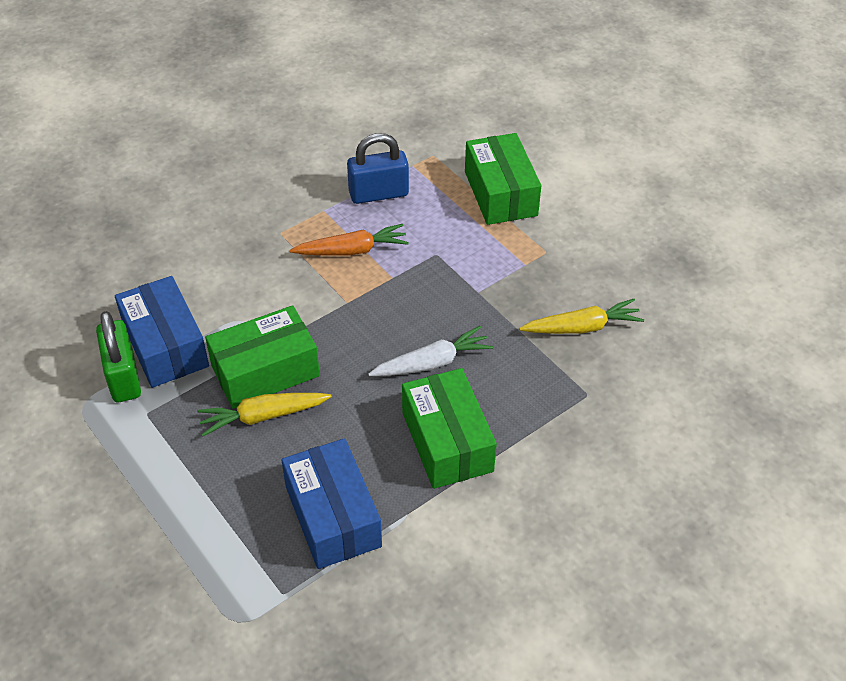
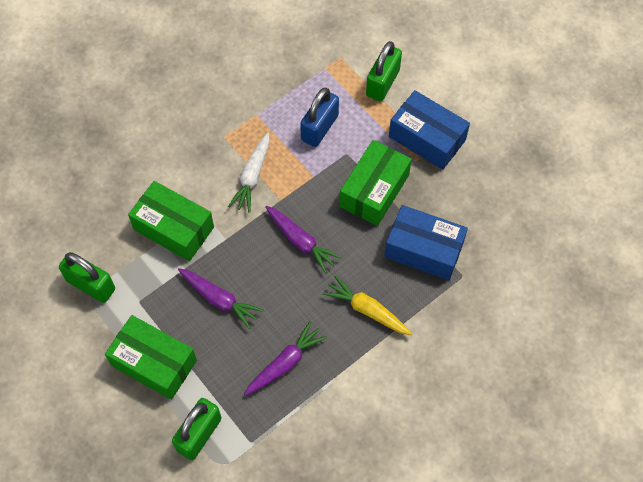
green padlock: 1 -> 3
orange carrot: 1 -> 0
purple carrot: 0 -> 3
yellow carrot: 2 -> 1

